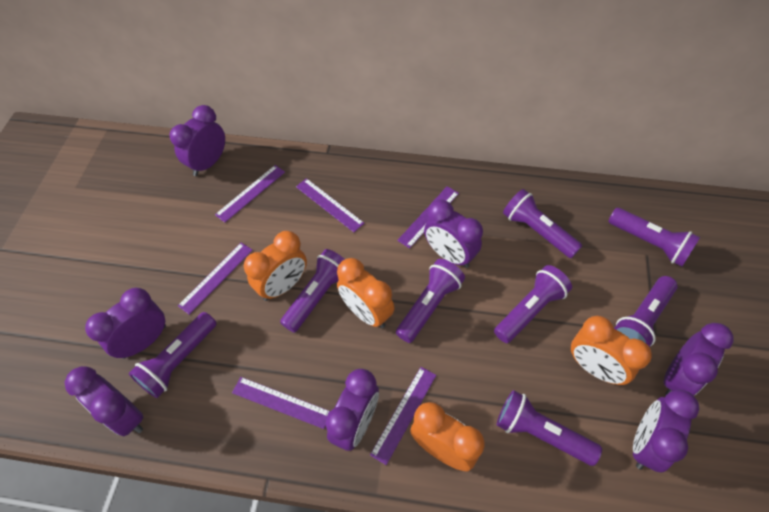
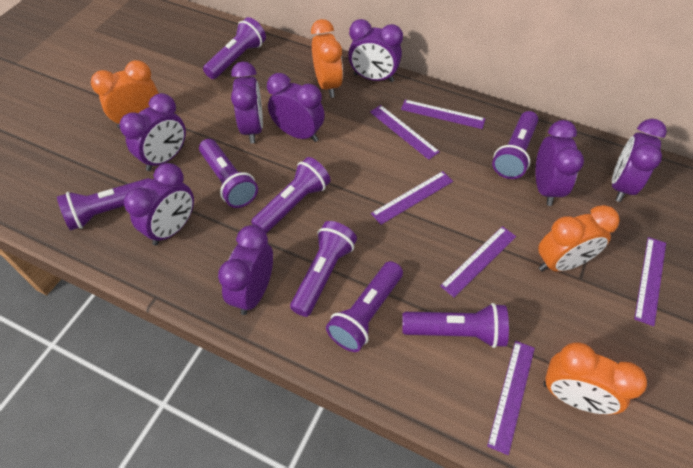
purple clock: 7 -> 8

